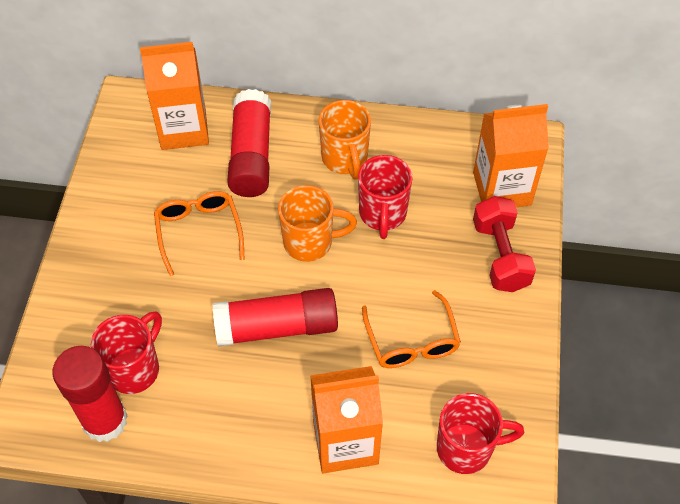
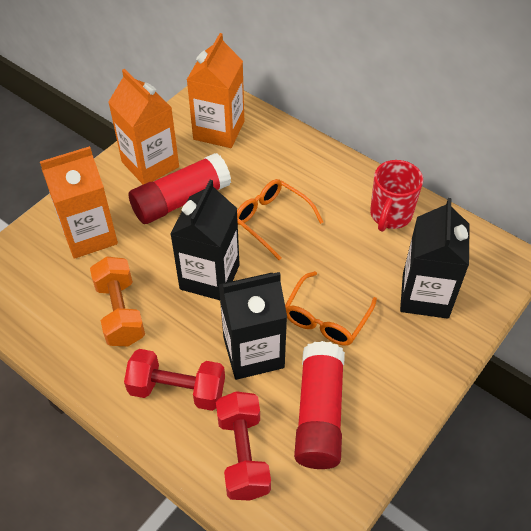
black carton: 0 -> 3
orange dumbbell: 0 -> 1
orange mug: 2 -> 0
red dumbbell: 1 -> 2
red glue stick: 3 -> 2
red mug: 3 -> 1

